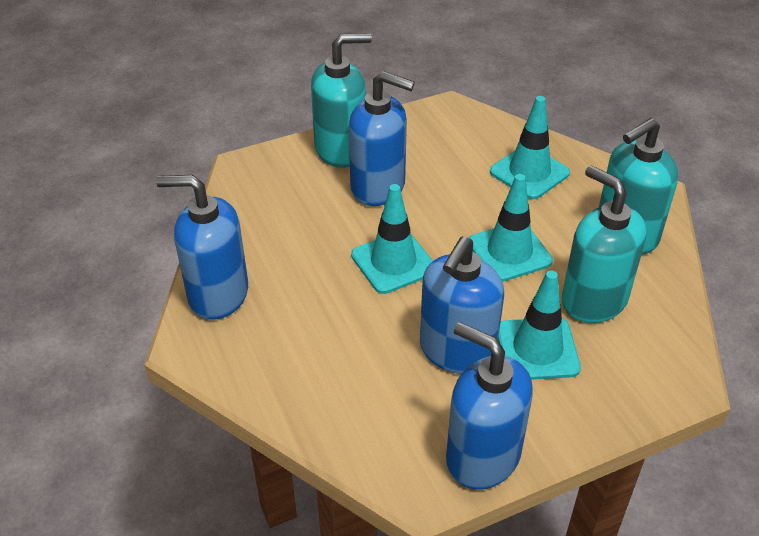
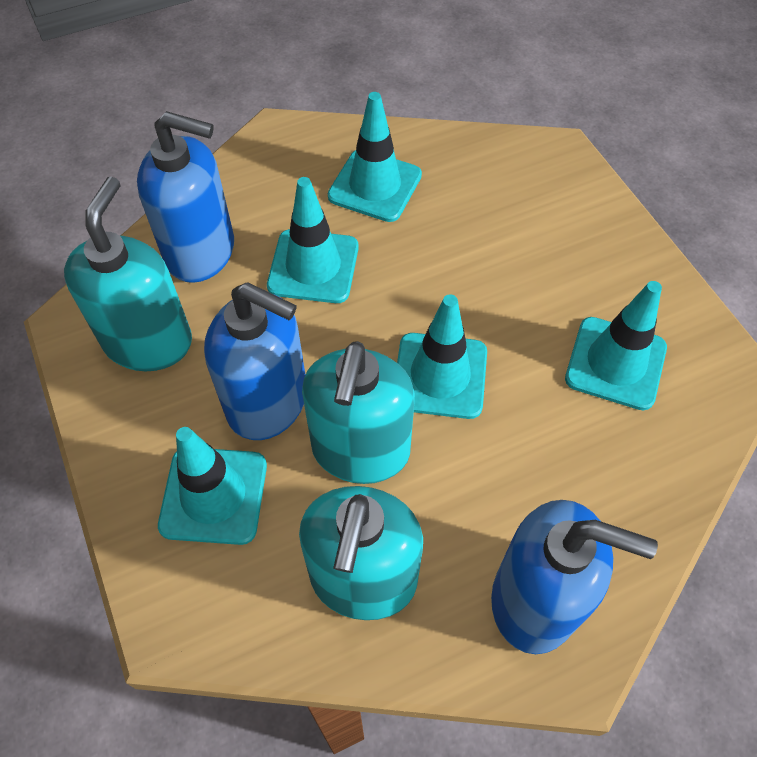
blue soap dispenser: 4 -> 3
turquoise traffic cone: 4 -> 5

